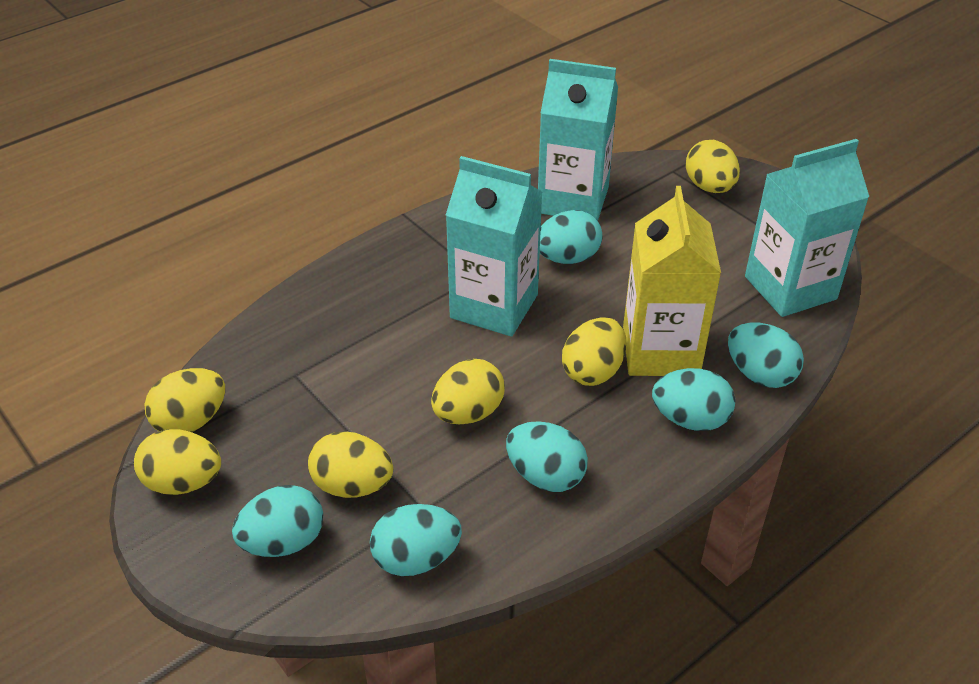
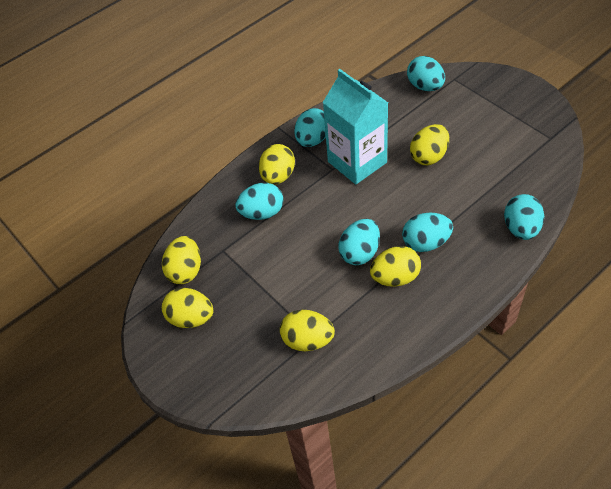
turquoise carton: 3 -> 1
yellow carton: 1 -> 0

